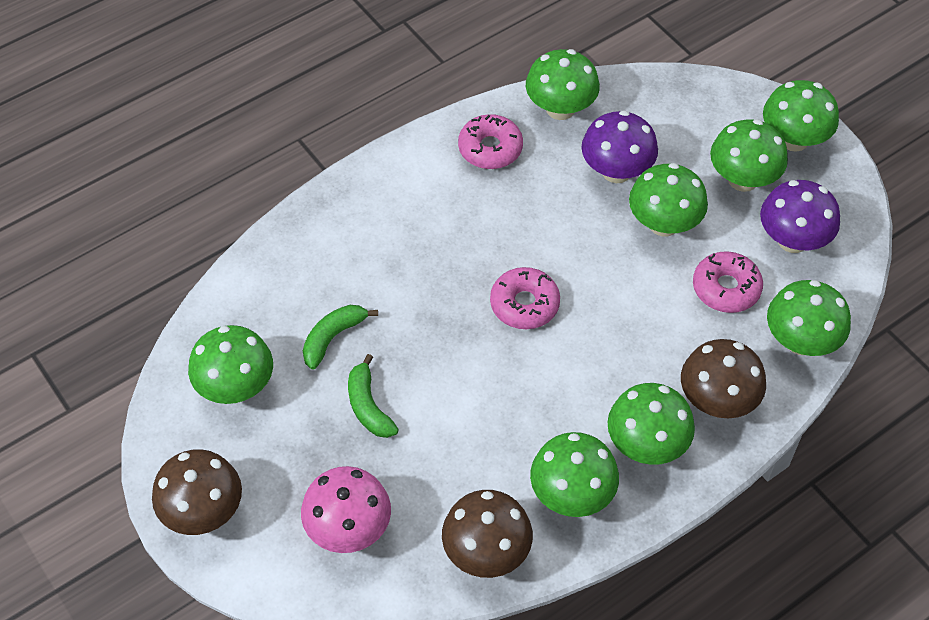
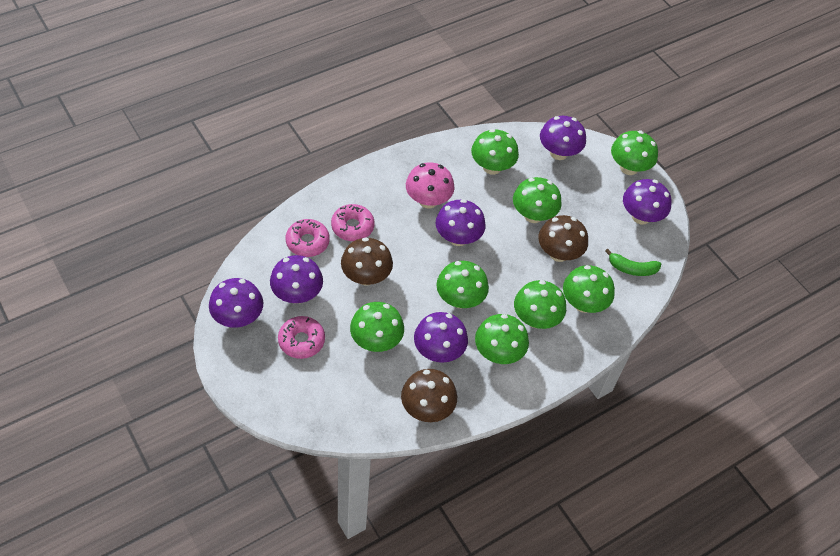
green banana: 2 -> 1
purple mushroom: 2 -> 6

